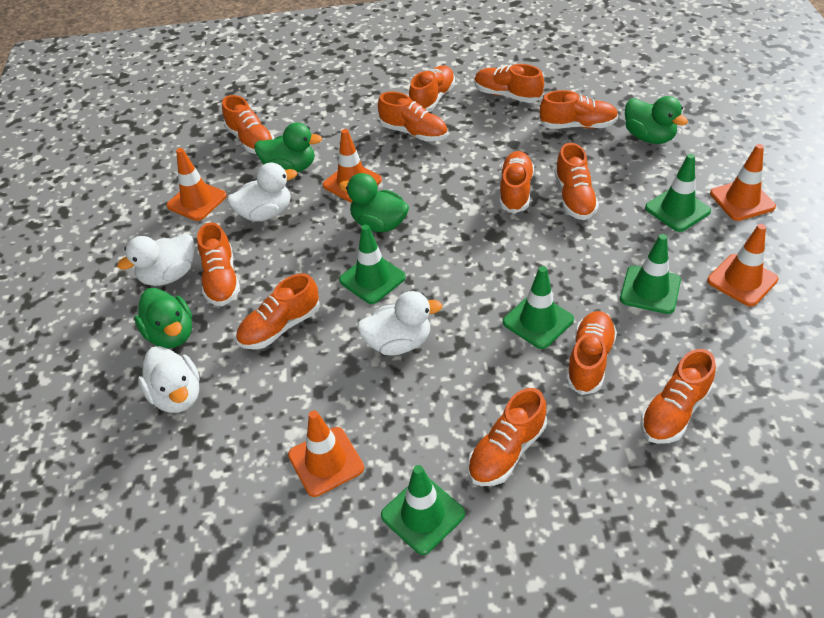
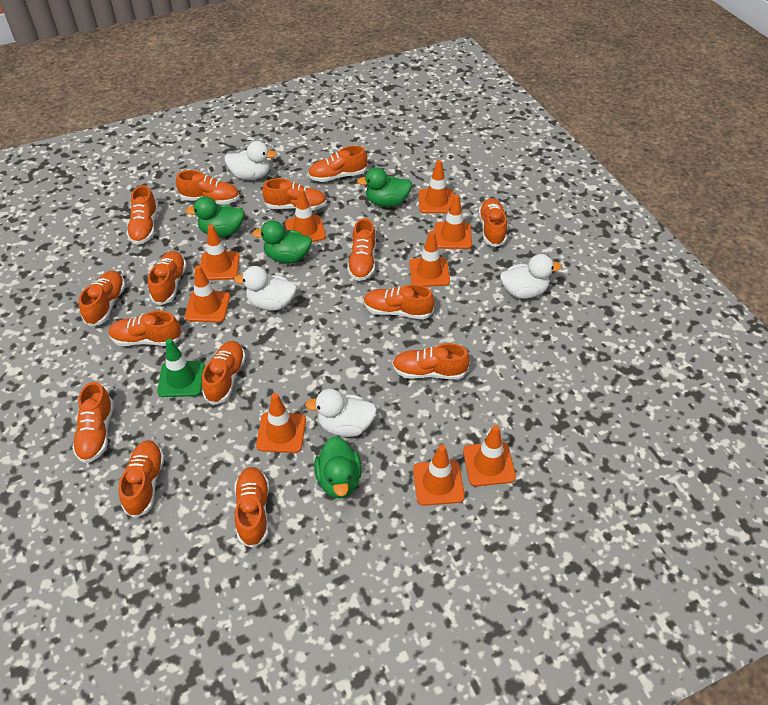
green traffic cone: 5 -> 1
orange shoe: 12 -> 15
orange traffic cone: 5 -> 9

